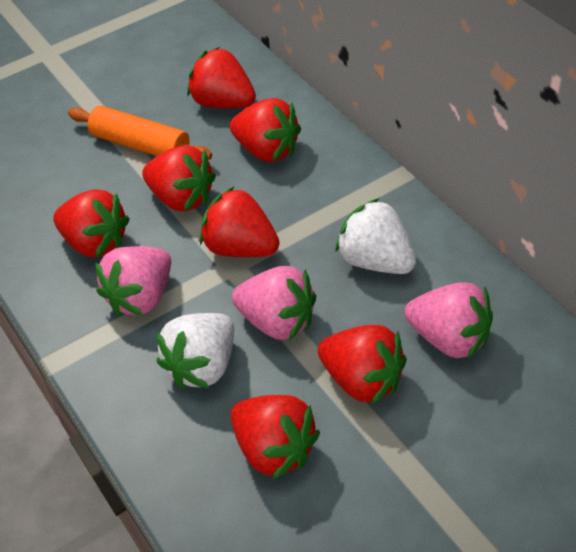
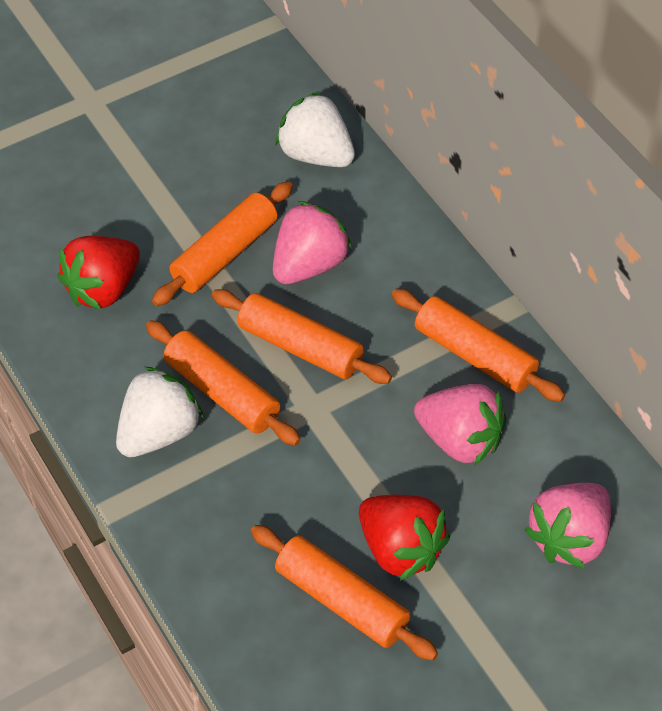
orange rolling pin: 1 -> 5
red strawberry: 7 -> 2

